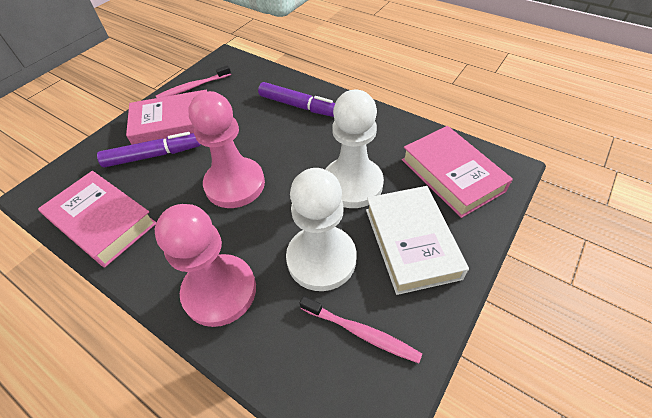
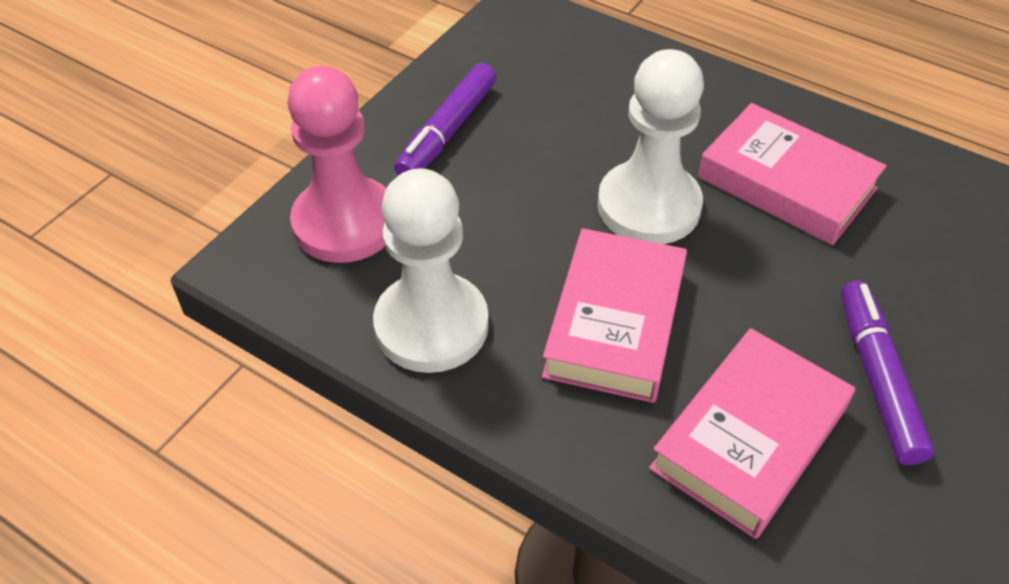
pink pawn: 2 -> 1
pink toothbrush: 2 -> 0
white book: 1 -> 0

